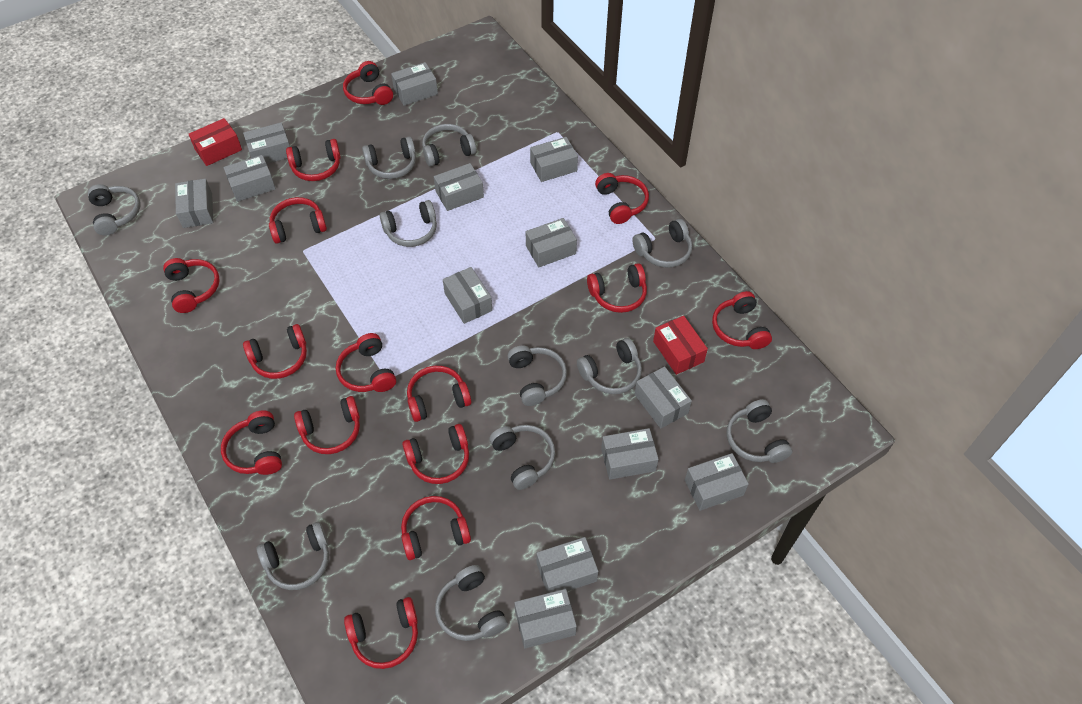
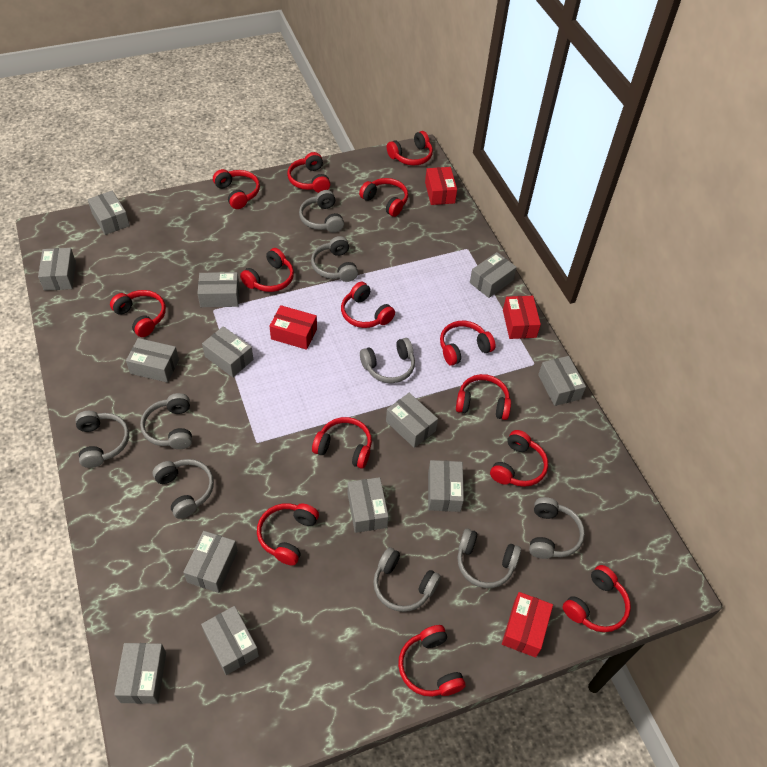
grey headphones: 11 -> 9
red box: 2 -> 4
red headphones: 15 -> 14

